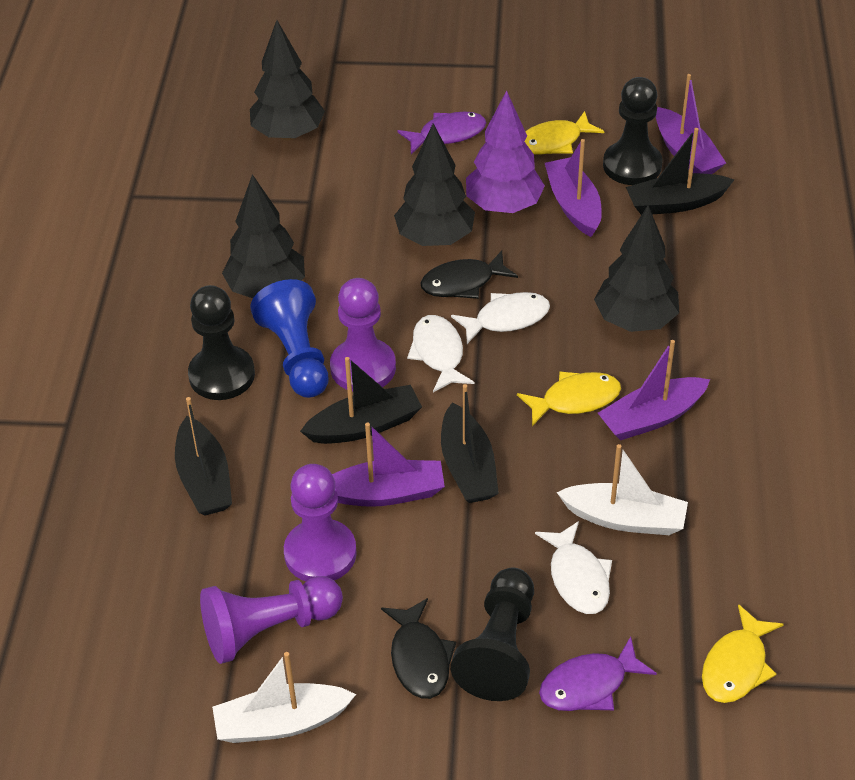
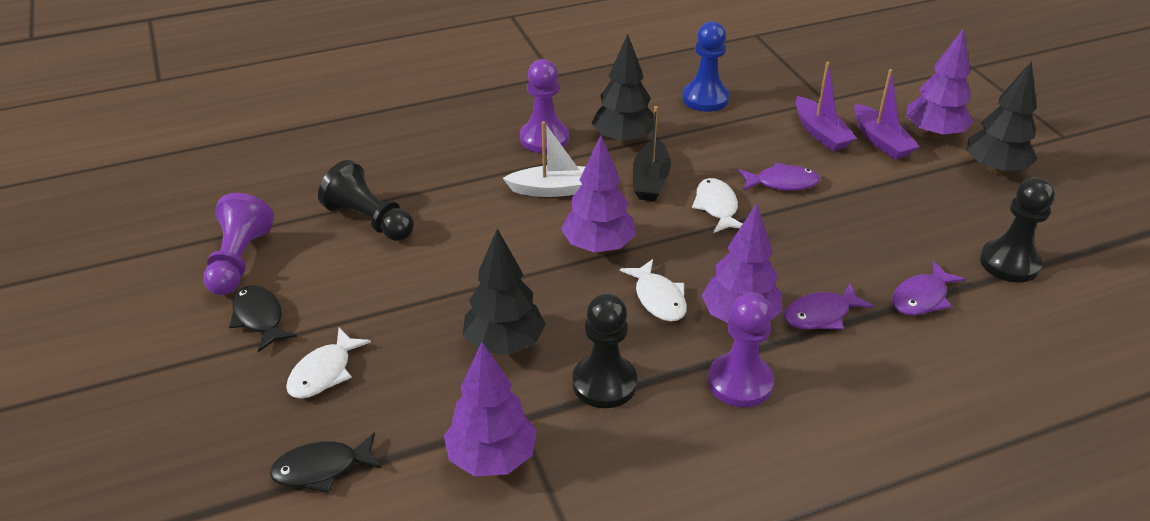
black boat: 4 -> 1
black tree: 4 -> 3
purple boat: 4 -> 2
purple fish: 2 -> 3
purple tree: 1 -> 4
white boat: 2 -> 1
yellow fish: 3 -> 0

